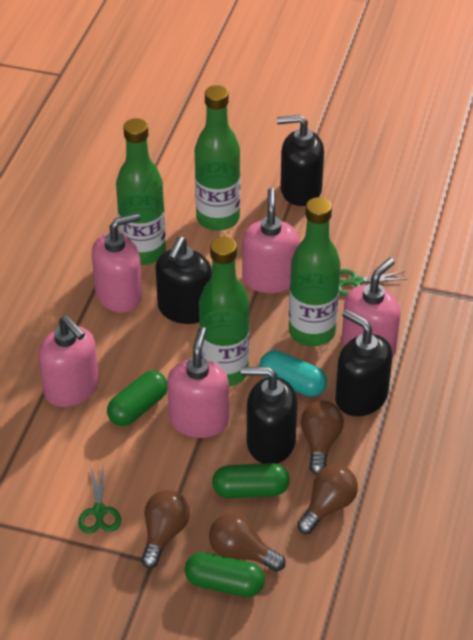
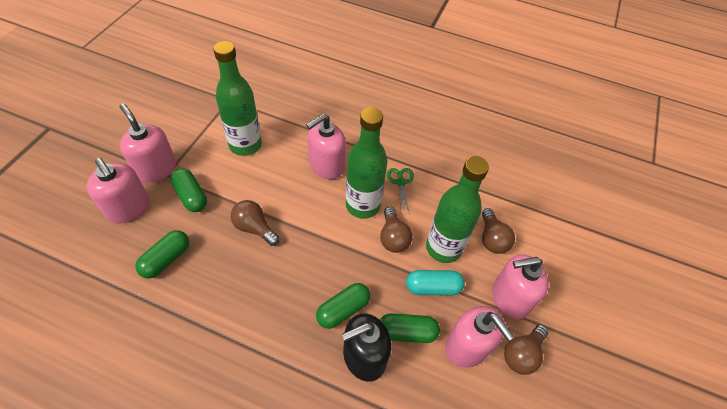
black soap dispenser: 4 -> 1
green bottle: 4 -> 3
green capsule: 3 -> 4
green scissors: 2 -> 1

